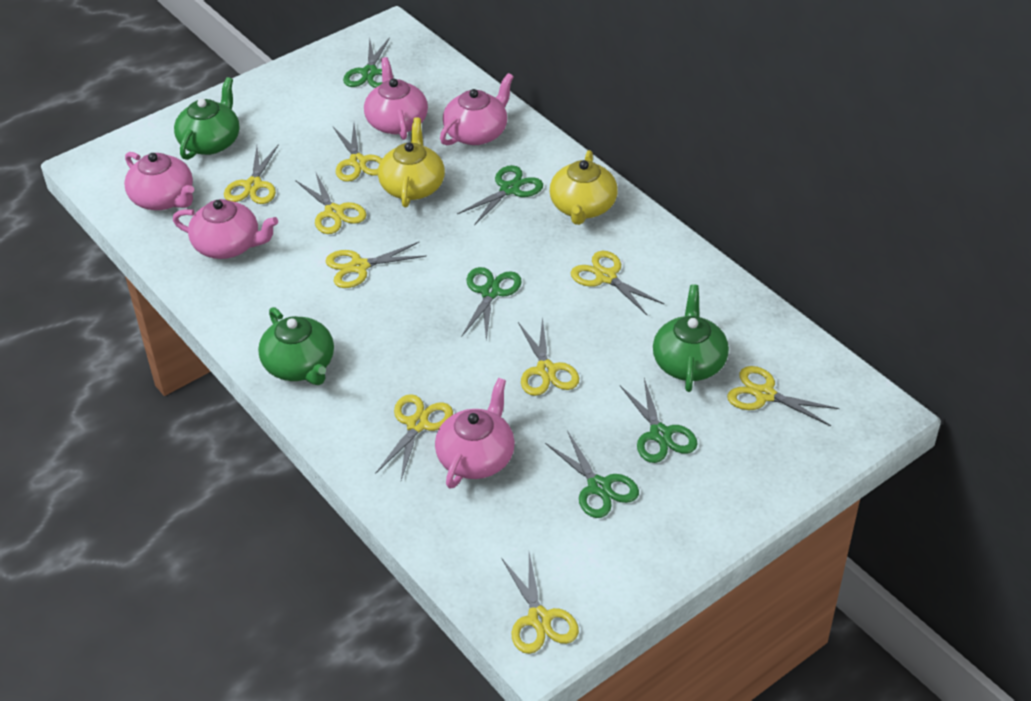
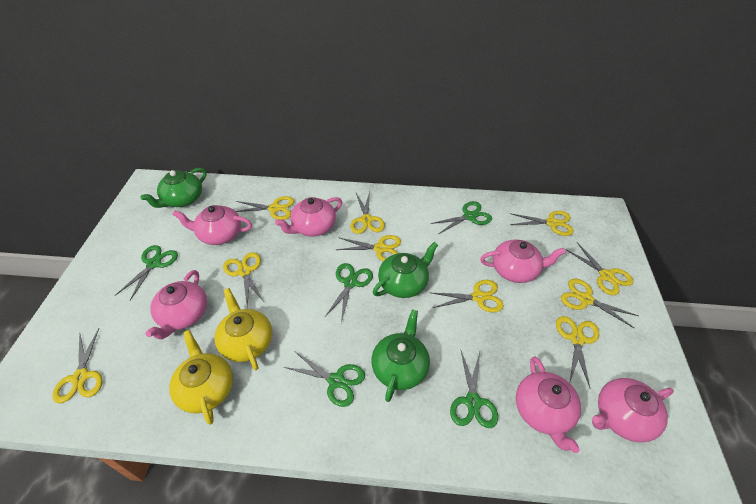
pink teapot: 5 -> 6
yellow scissors: 9 -> 10

